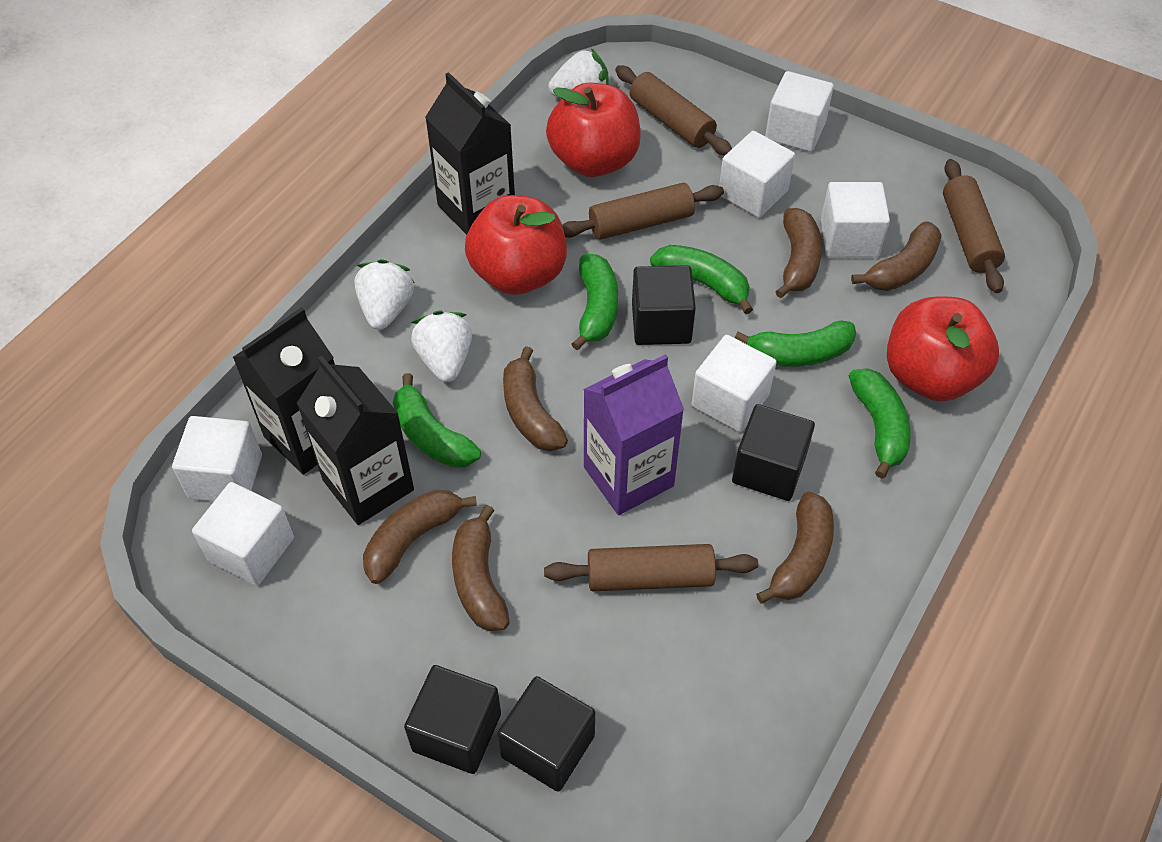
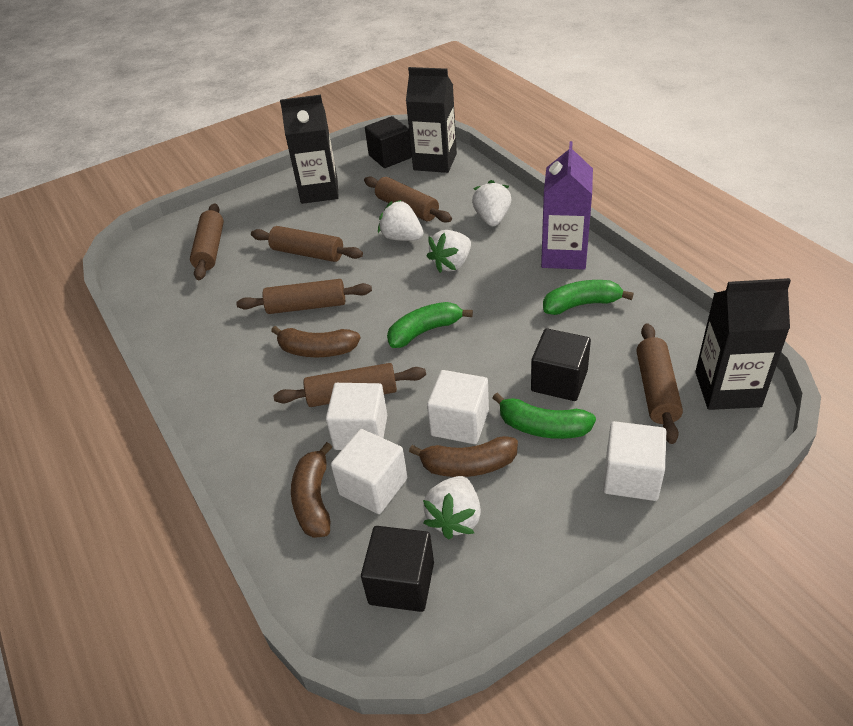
black cube: 4 -> 3
brown banana: 6 -> 3
brown rolling pin: 4 -> 6
green banana: 5 -> 3
red apple: 3 -> 0
white cube: 6 -> 4
white strawberry: 3 -> 4

